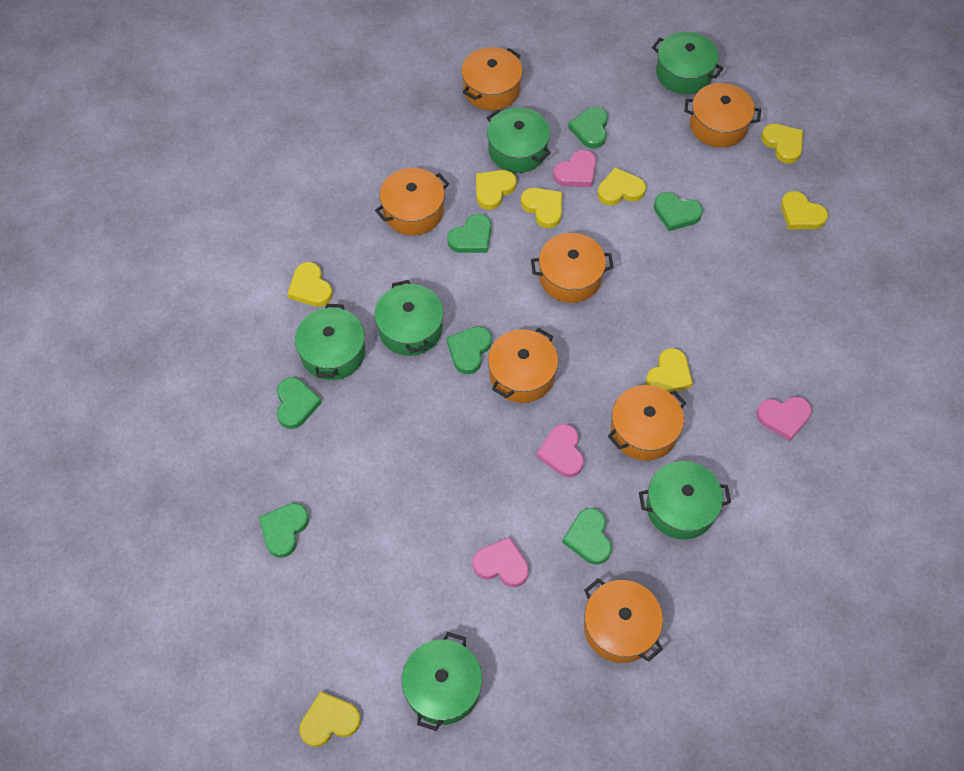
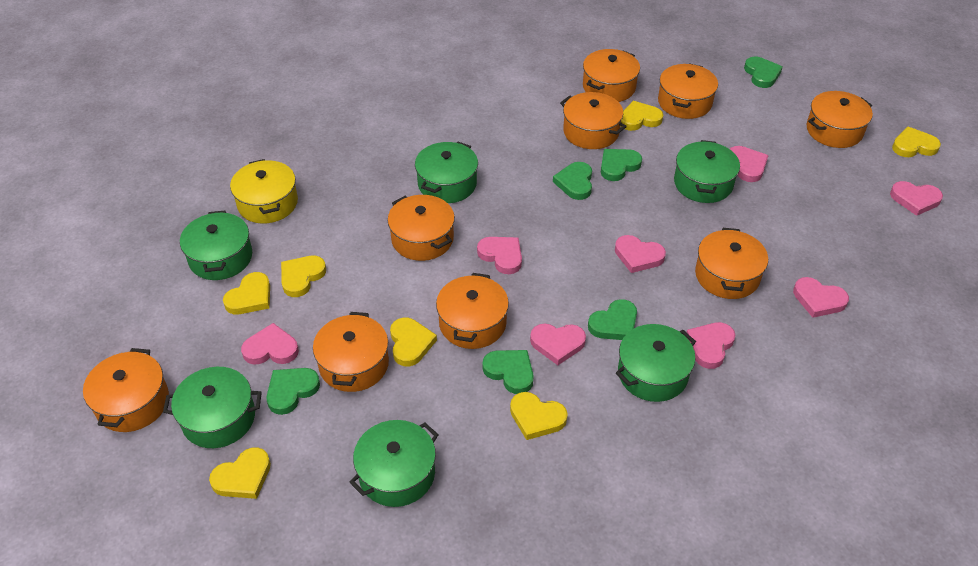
green heart: 7 -> 6
orange pot: 7 -> 9
pink heart: 4 -> 8
yellow heart: 8 -> 7
yellow pot: 0 -> 1

